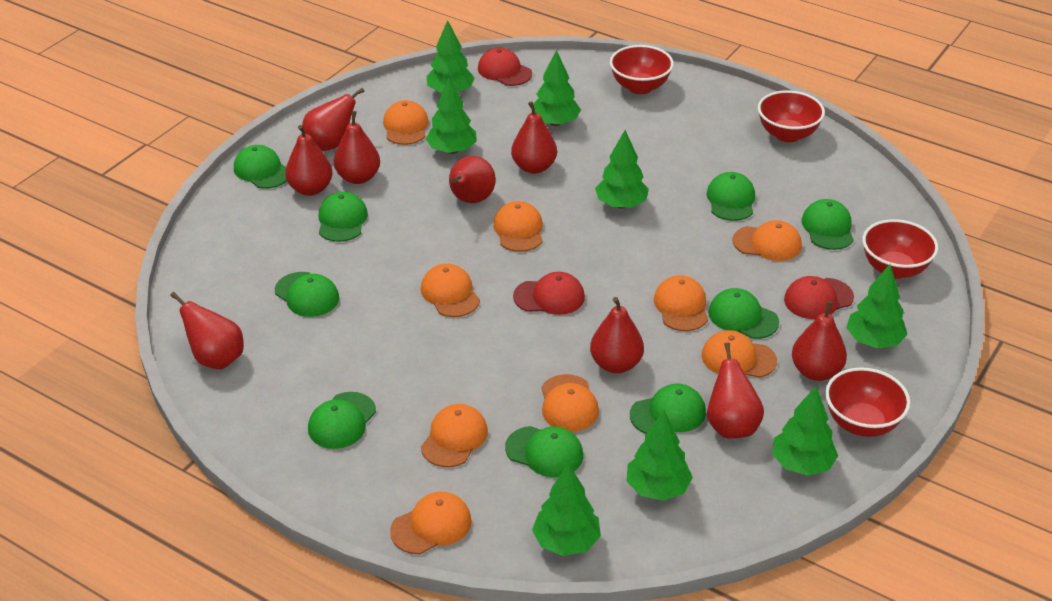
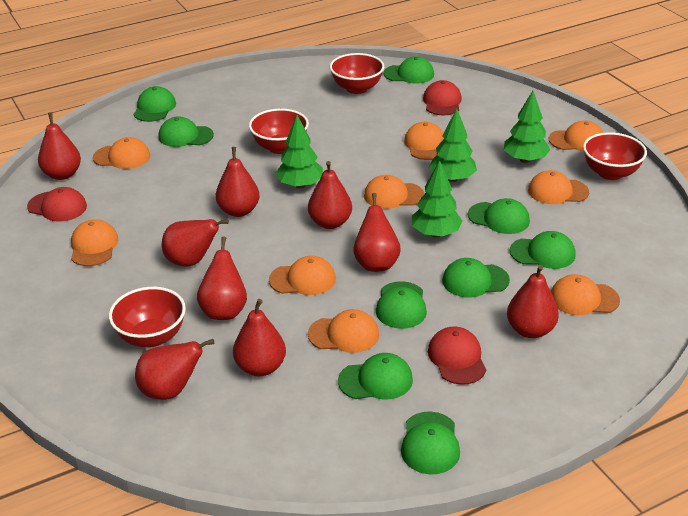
green tree: 8 -> 4

